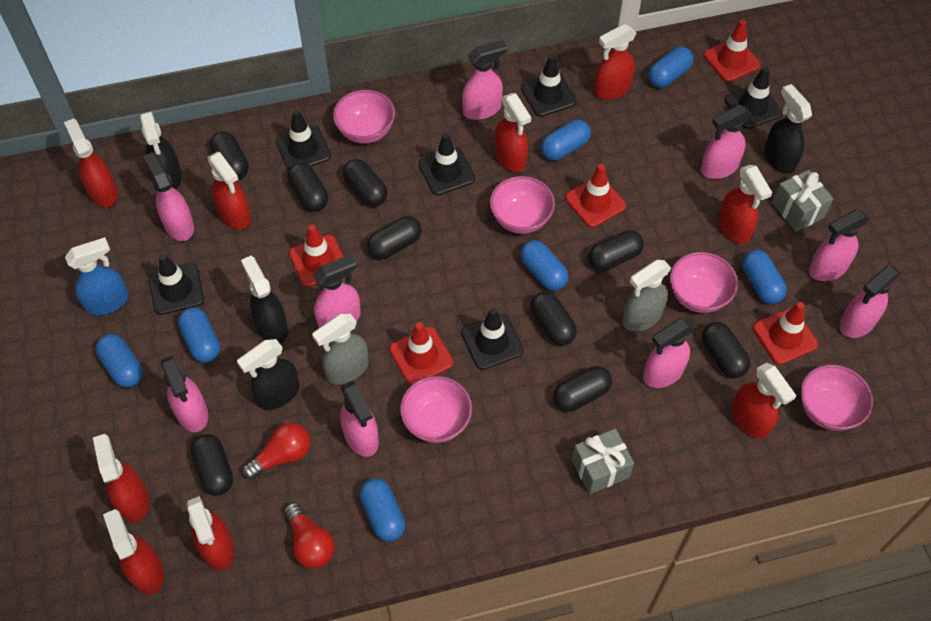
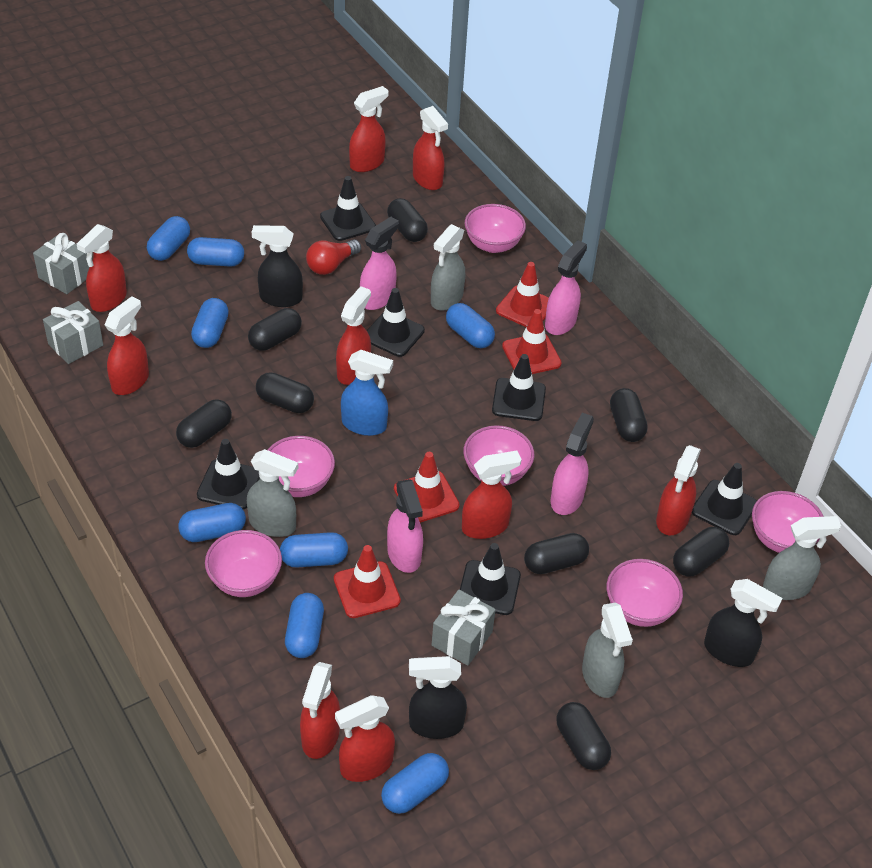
black capsule: 9 -> 8
black spray bottle: 4 -> 3
blue capsule: 7 -> 8
grey gift: 2 -> 3
grey spray bottle: 2 -> 4
pink bowl: 5 -> 6
pink spray bottle: 9 -> 4
red light bulb: 2 -> 1
red traffic cone: 5 -> 4

